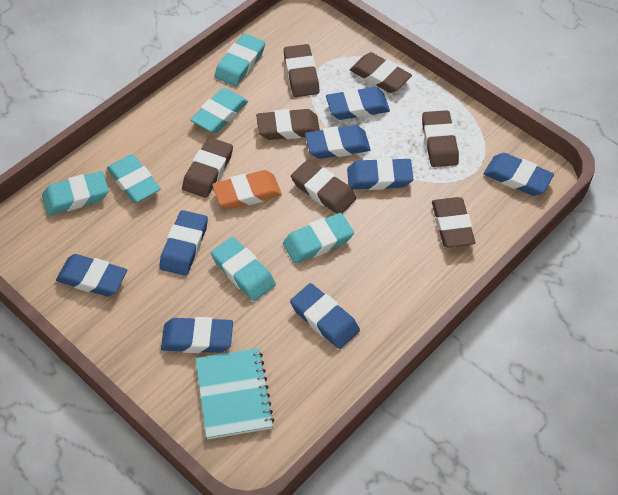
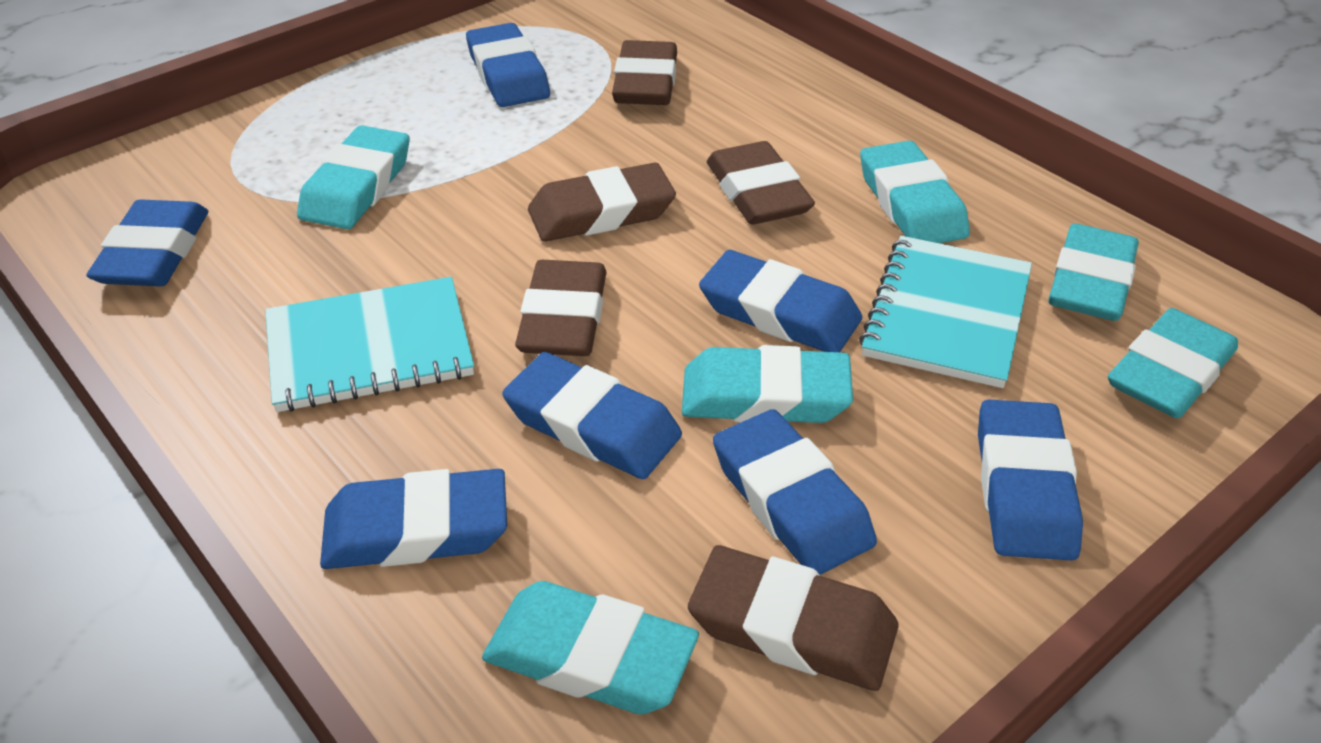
blue eraser: 8 -> 7
brown eraser: 7 -> 5
orange eraser: 1 -> 0
turquoise notebook: 1 -> 2

